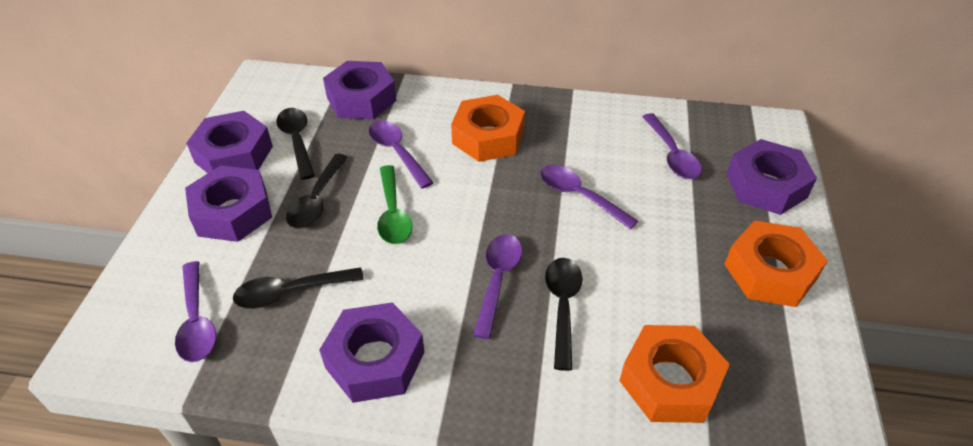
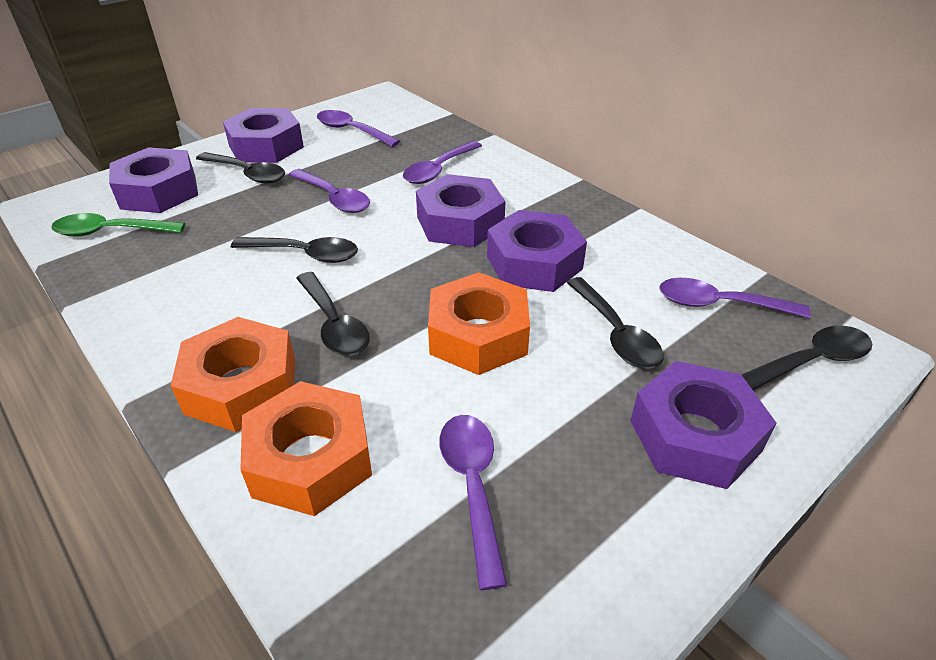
black spoon: 4 -> 5

